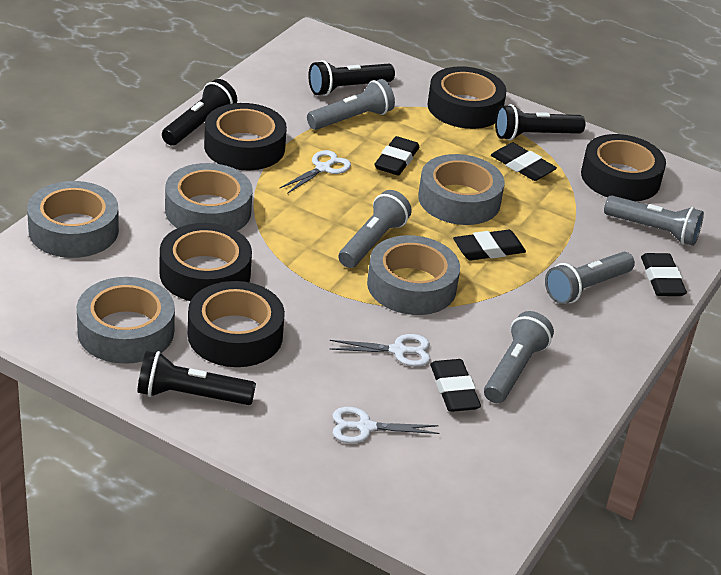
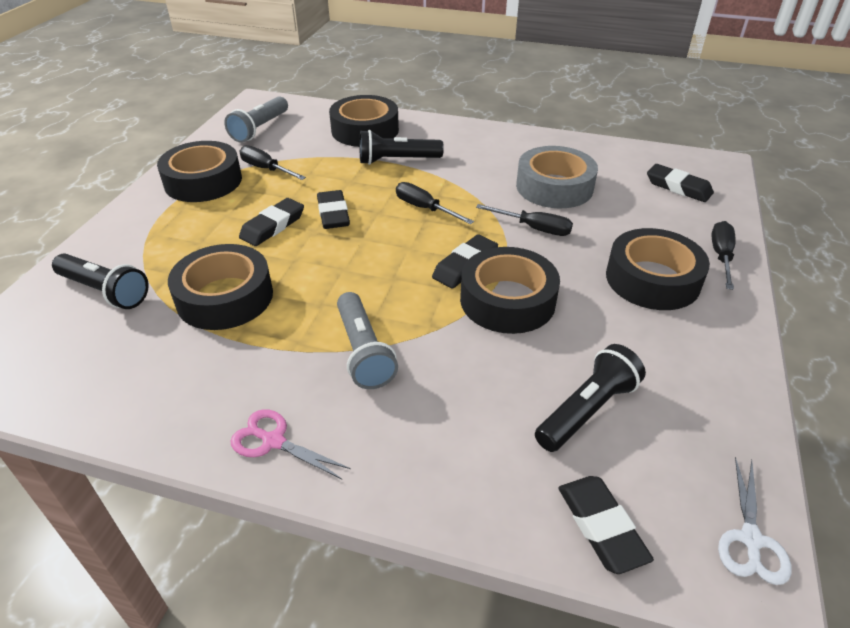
black flashlight: 4 -> 3
black screwdriver: 0 -> 4
grey flashlight: 5 -> 2
grey tape: 5 -> 1
pink scissors: 0 -> 1
white scissors: 3 -> 1

